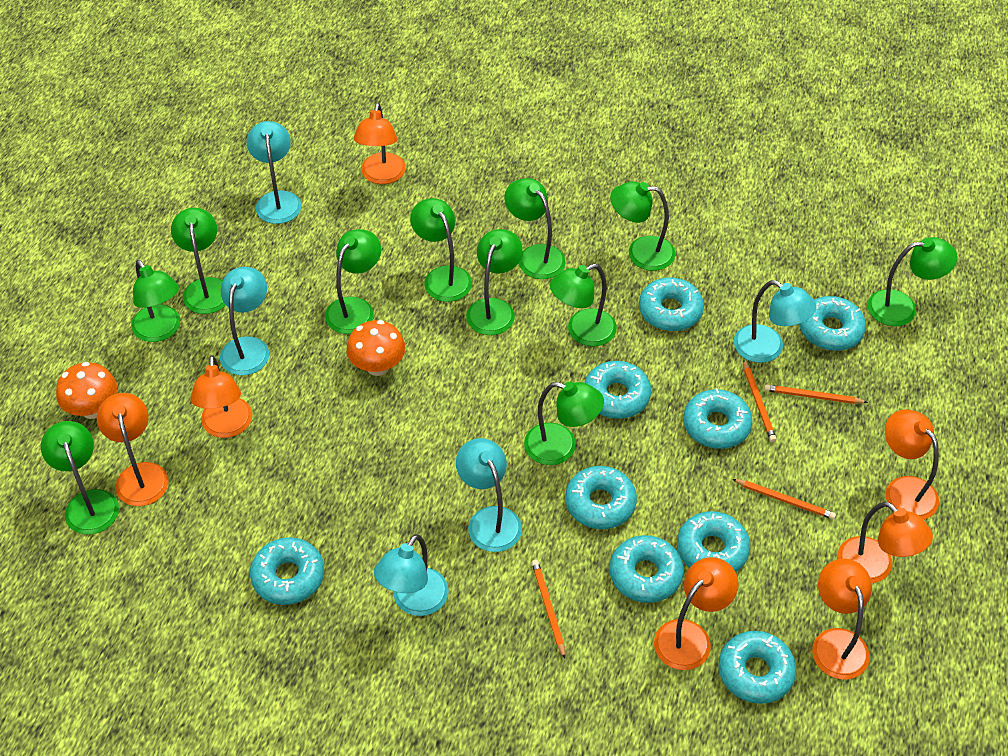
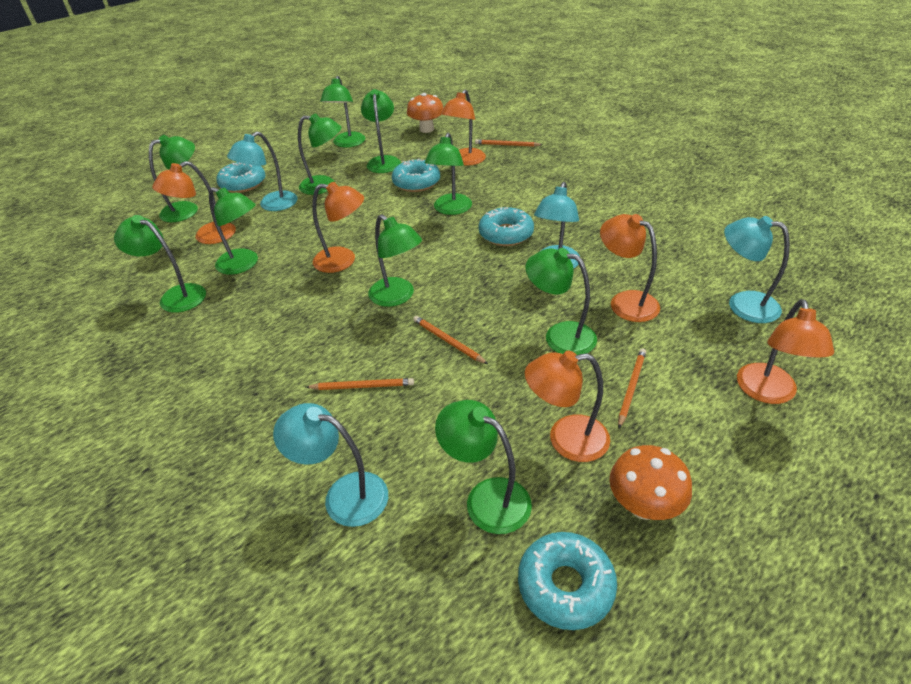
green lamp: 11 -> 10
orange lamp: 7 -> 6
turquoise donut: 9 -> 4
turquoise lamp: 5 -> 4

